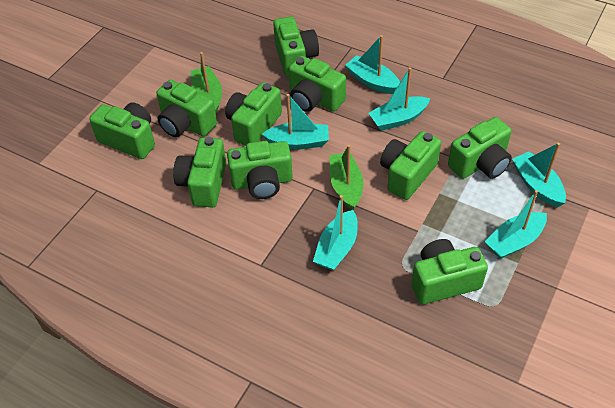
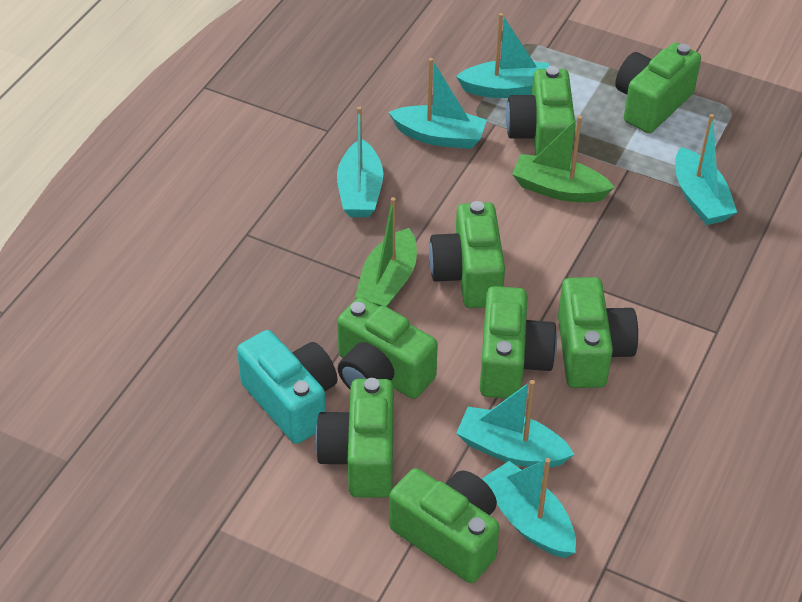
green camera: 10 -> 8
turquoise camera: 0 -> 1

